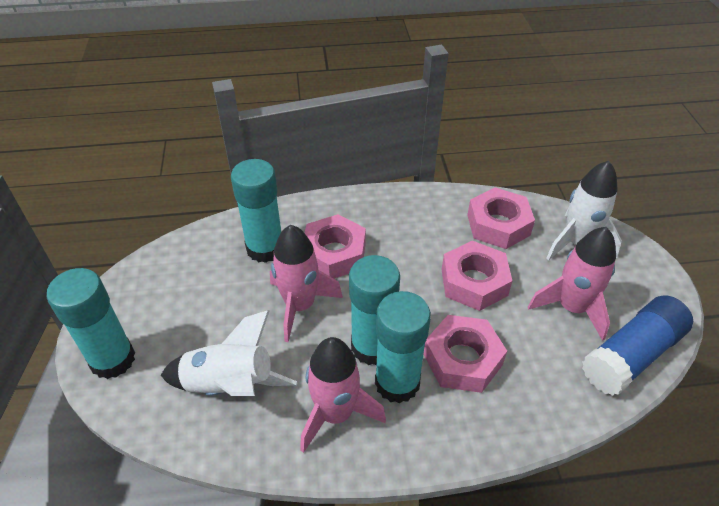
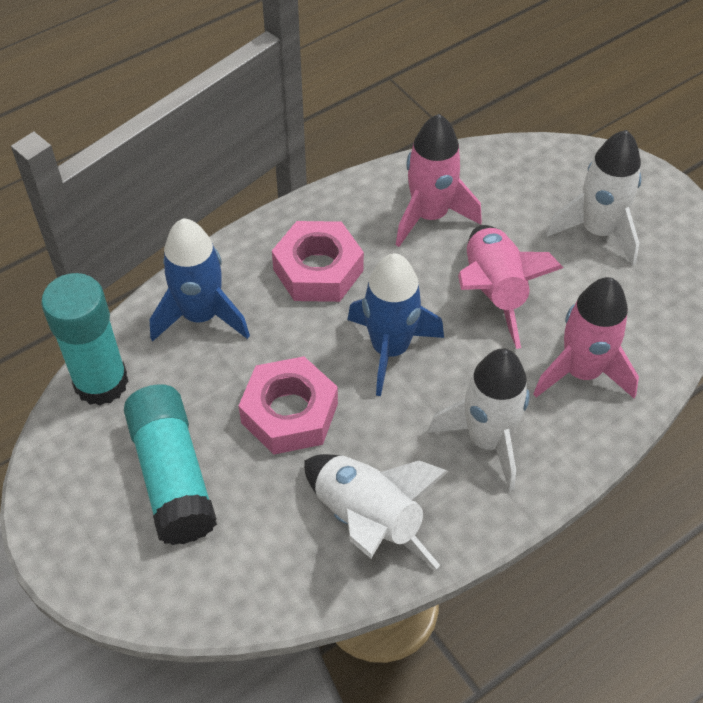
blue glue stick: 1 -> 0
blue rocket: 0 -> 2
pink nut: 4 -> 2
turquoise glue stick: 4 -> 2
white rocket: 2 -> 3

